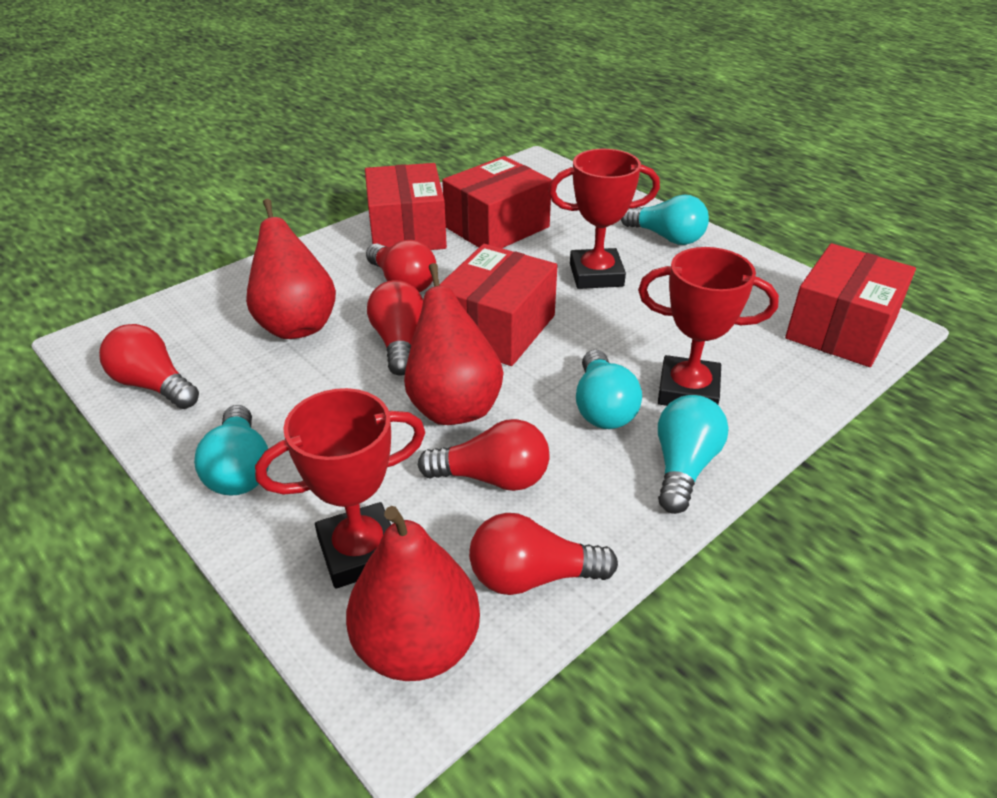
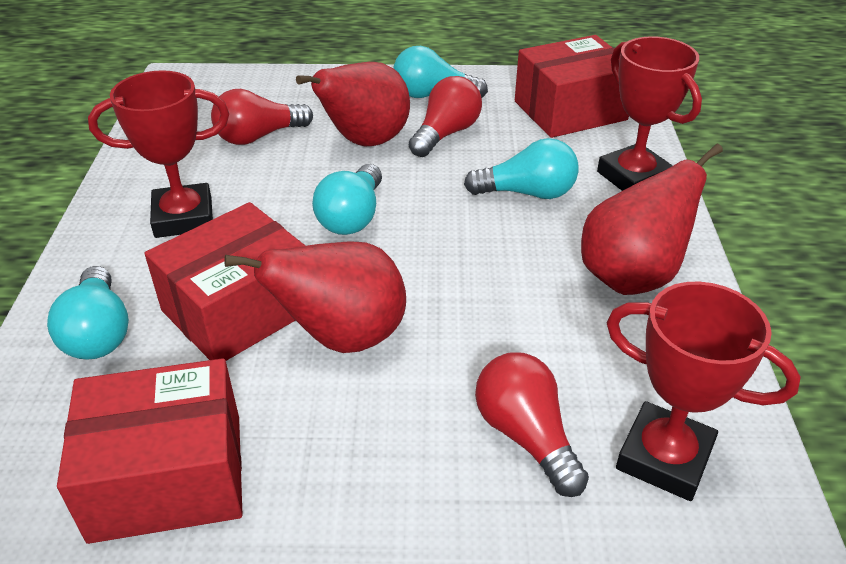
red box: 4 -> 3
red light bulb: 5 -> 3

